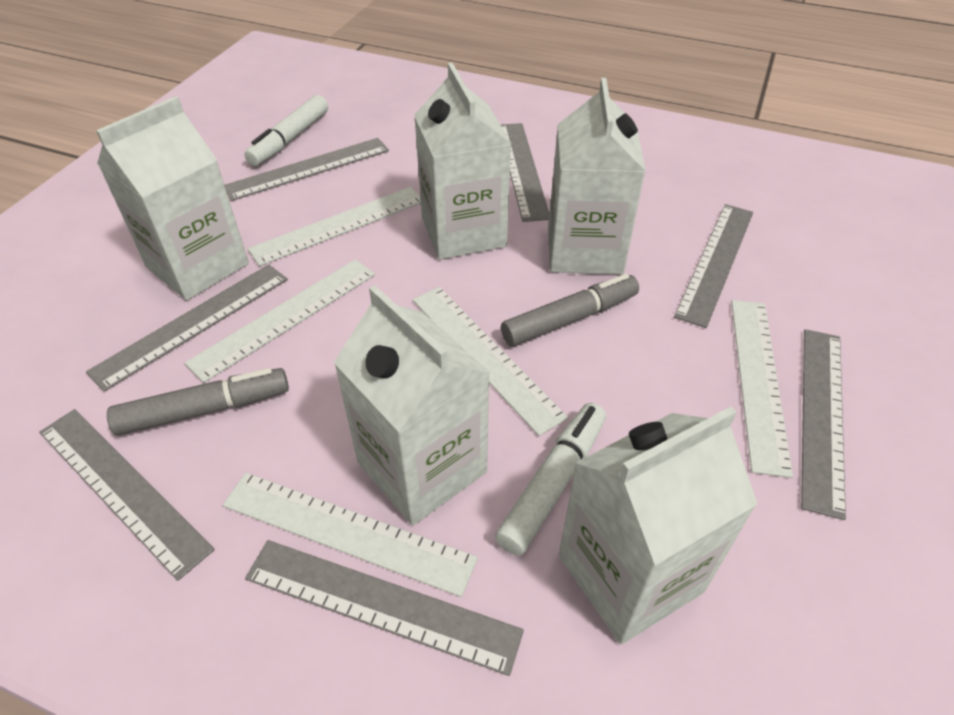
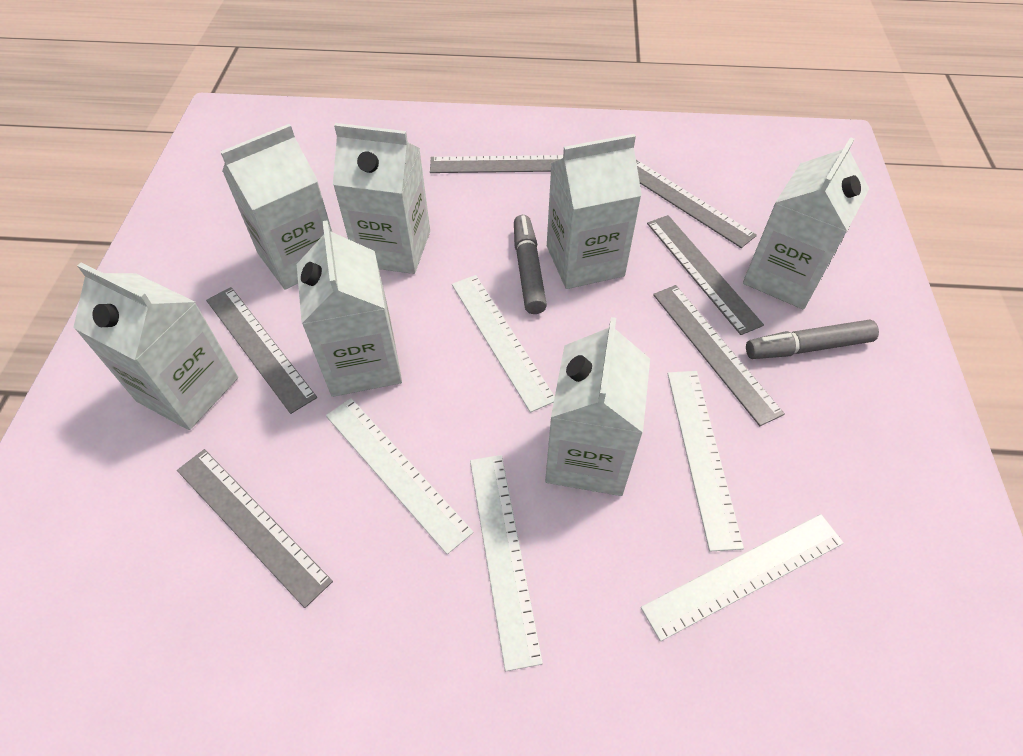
grey ruler: 7 -> 6
white carton: 5 -> 7
white marker: 2 -> 0

